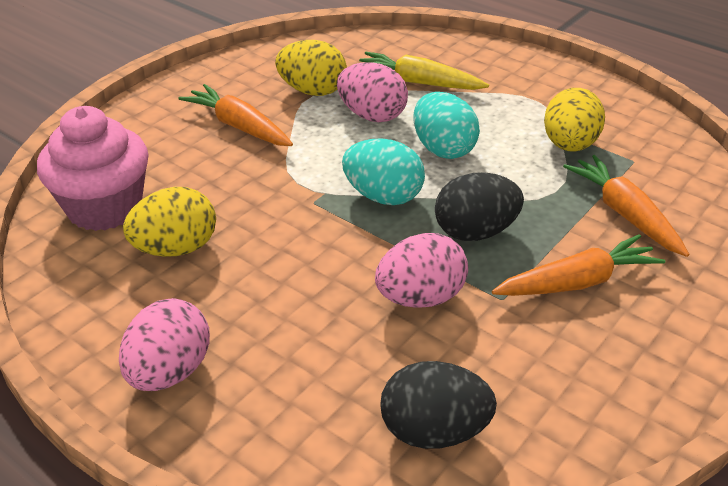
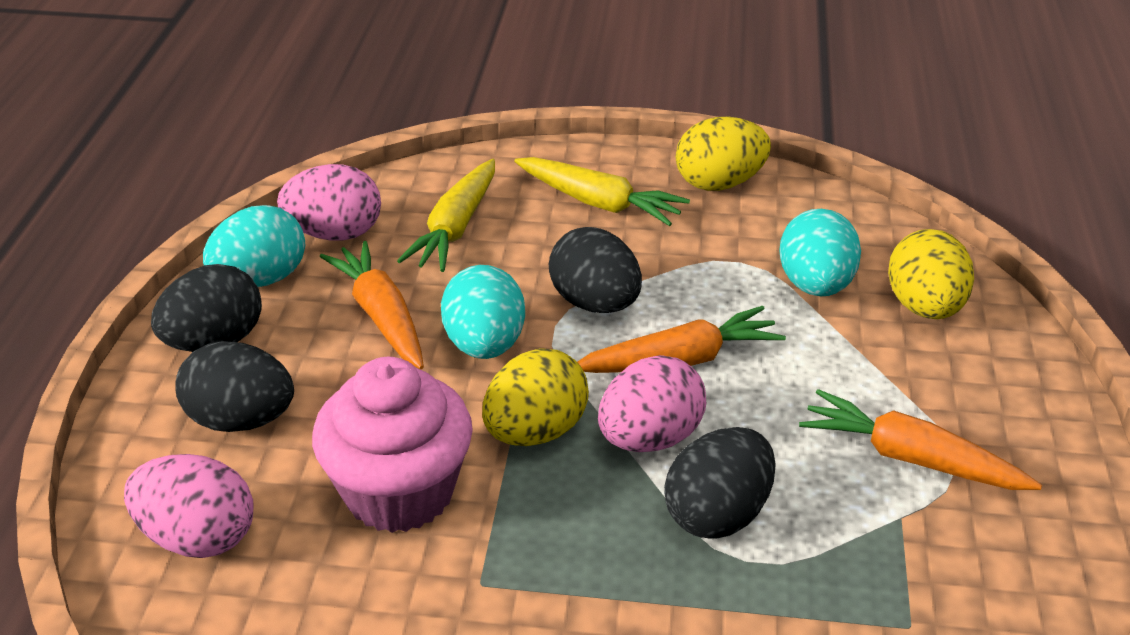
black egg: 2 -> 4
turquoise egg: 2 -> 3
yellow carrot: 1 -> 2

